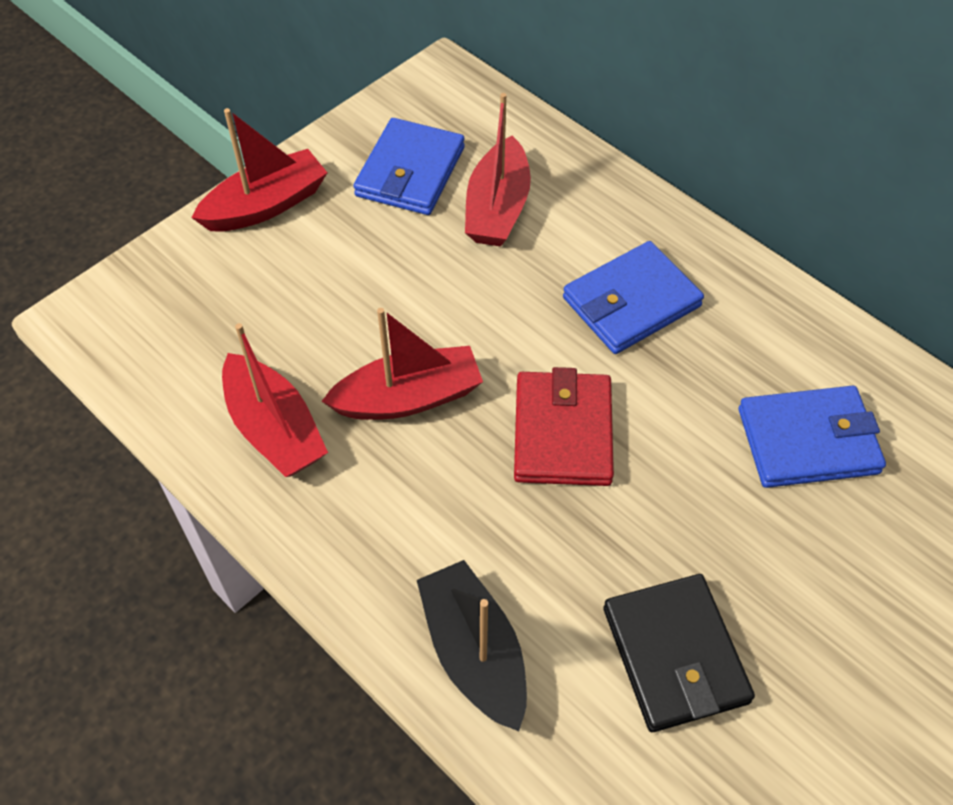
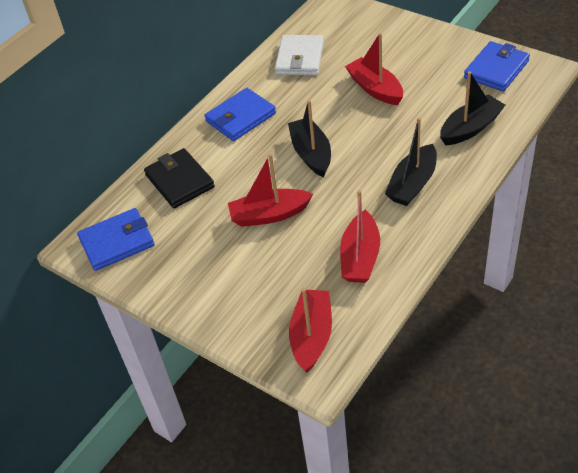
black boat: 1 -> 3
red wallet: 1 -> 0
white wallet: 0 -> 1

